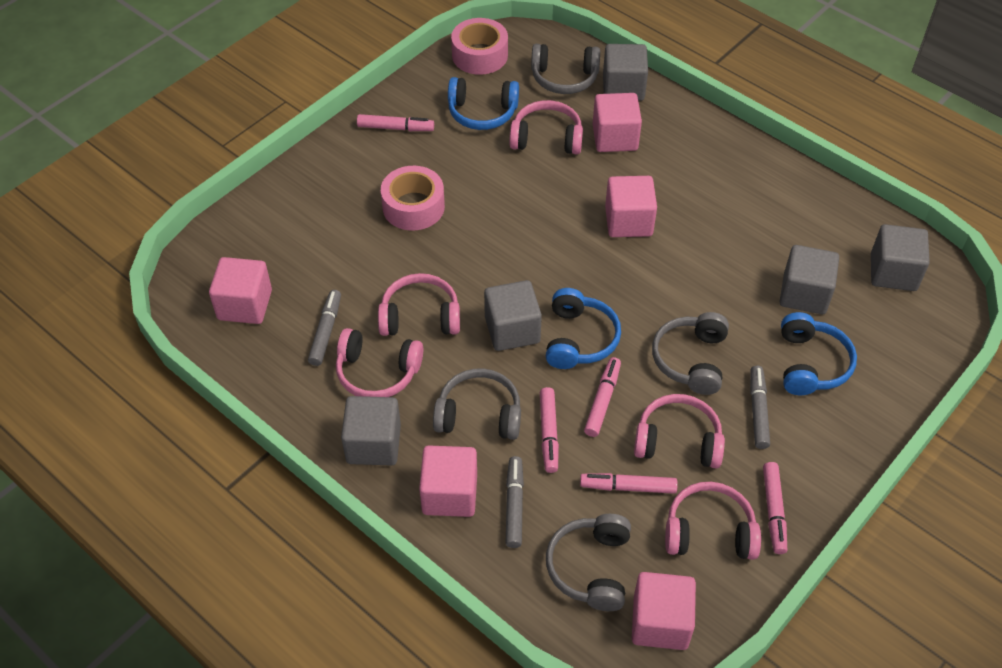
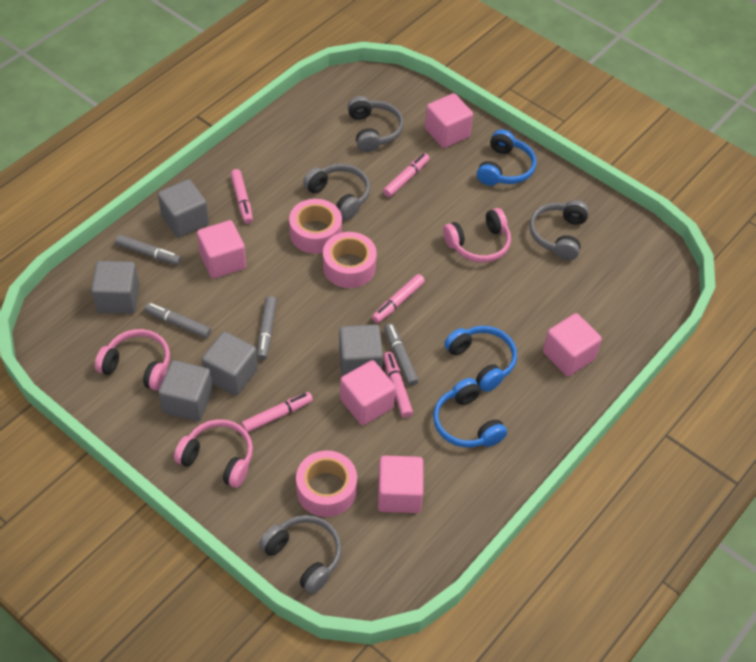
grey marker: 3 -> 4
pink headphones: 5 -> 3
pink tape: 2 -> 3

